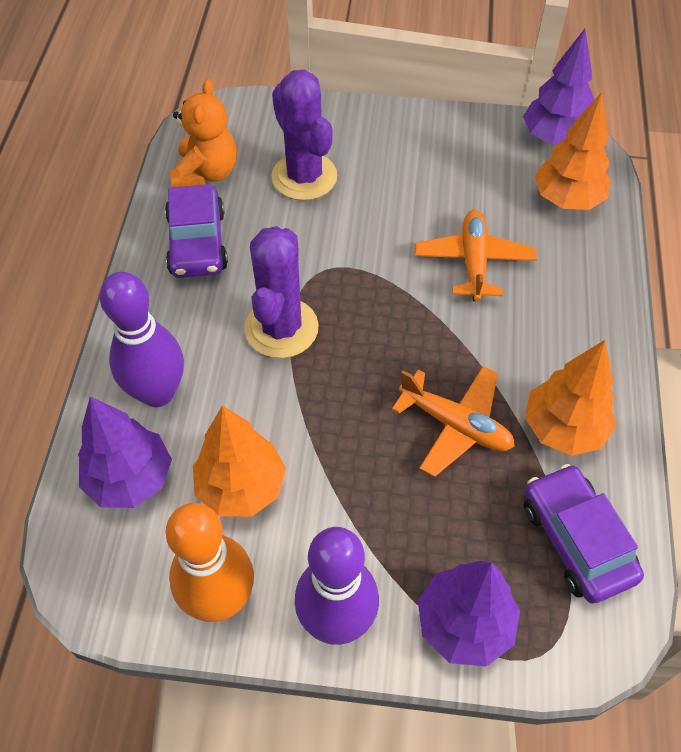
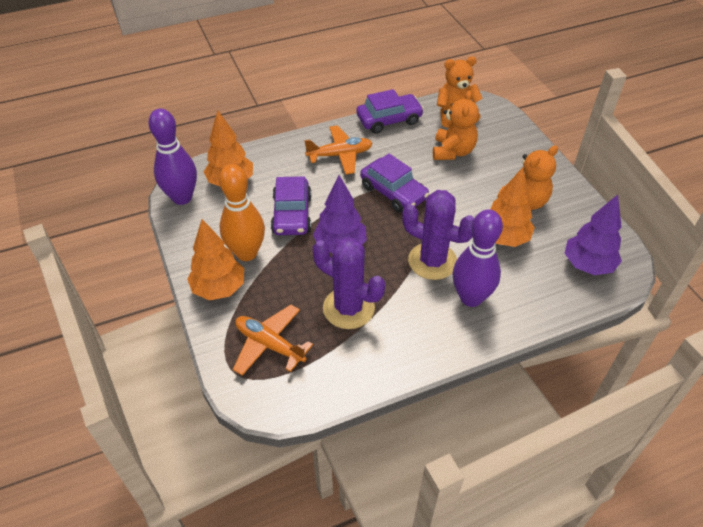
orange teddy bear: 1 -> 3
purple car: 2 -> 3
purple tree: 3 -> 2

